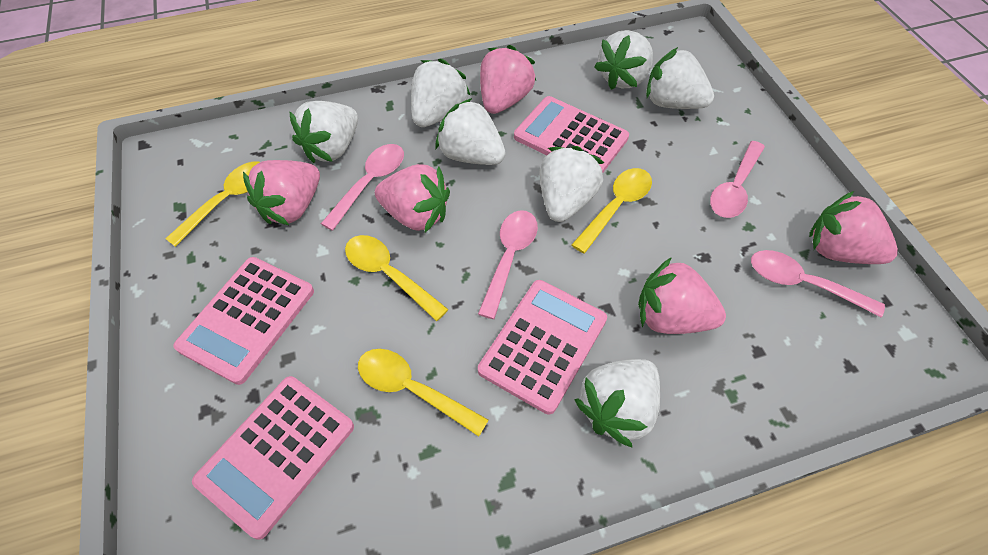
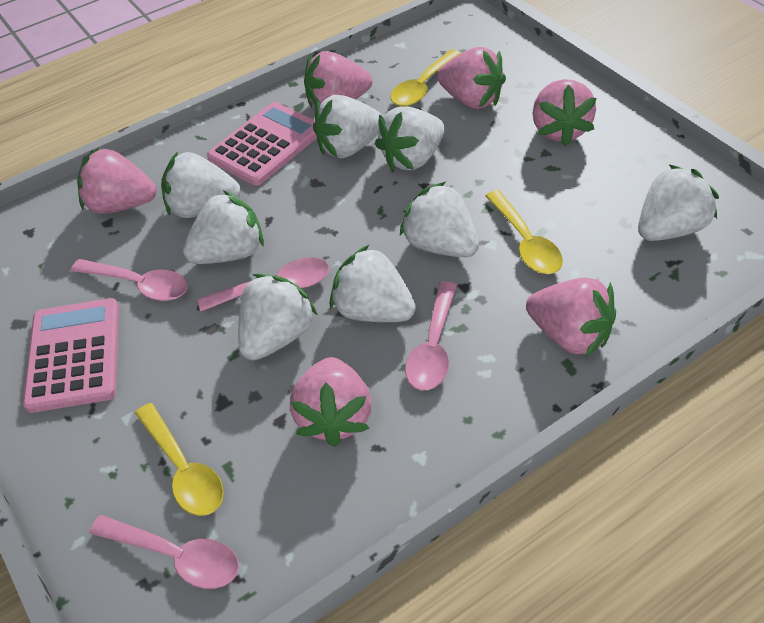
pink calculator: 4 -> 2
pink strawberry: 5 -> 6
white strawberry: 7 -> 8
yellow spoon: 4 -> 3

